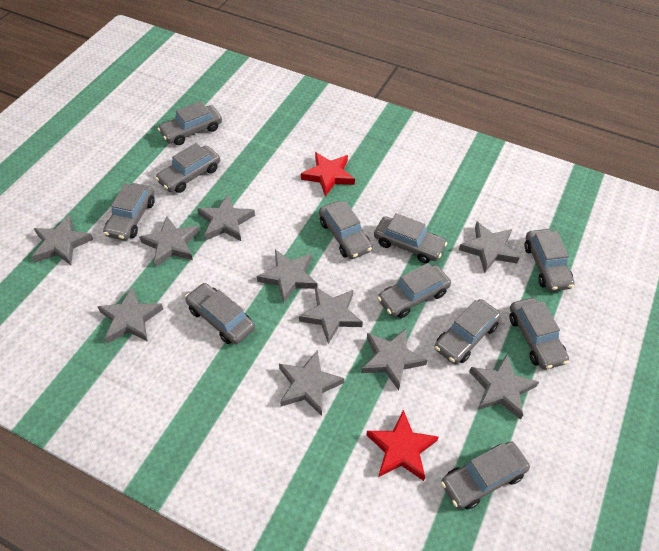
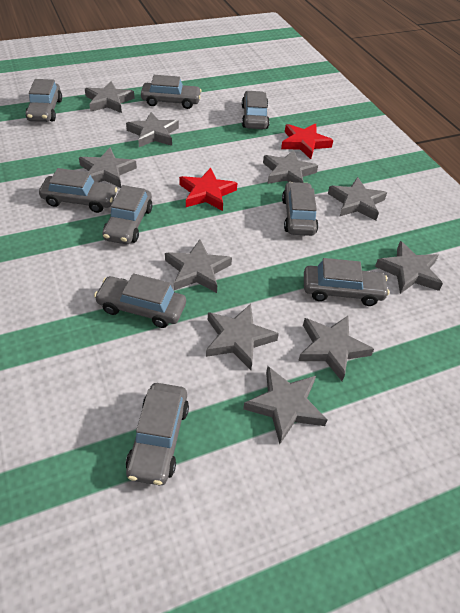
grey car: 11 -> 9

